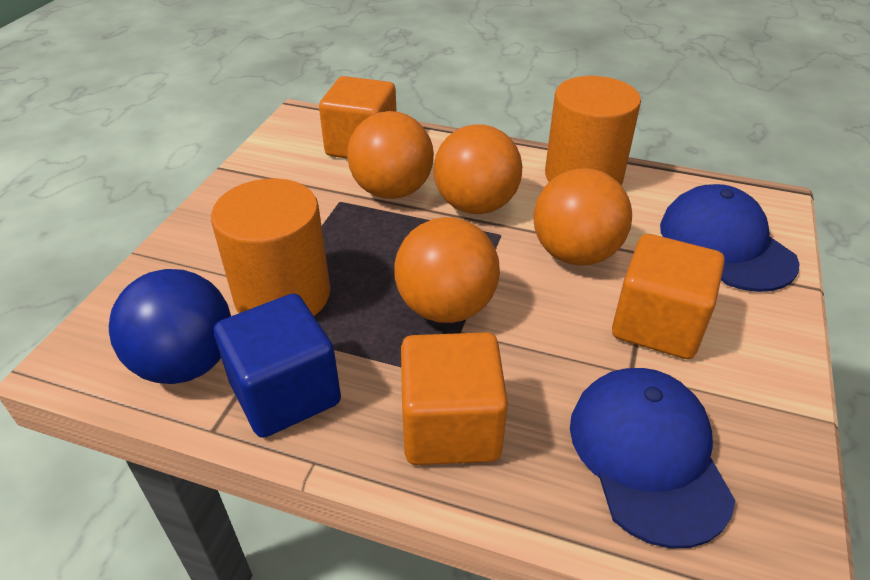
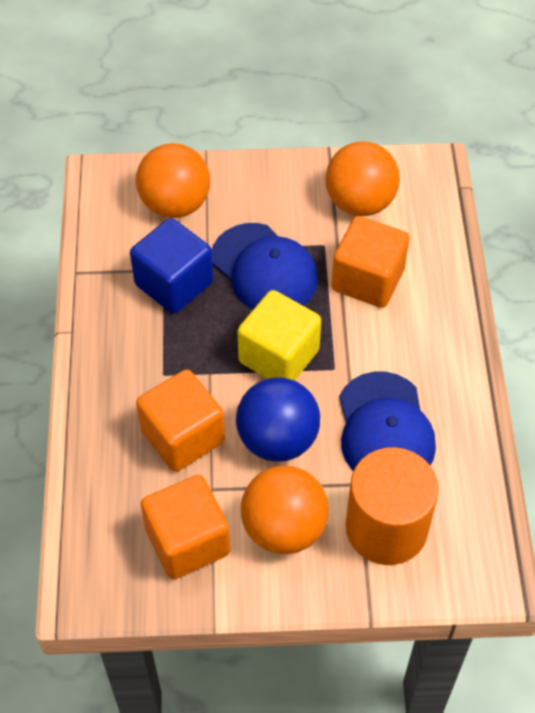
orange ball: 4 -> 3
orange cylinder: 2 -> 1
yellow cube: 0 -> 1

